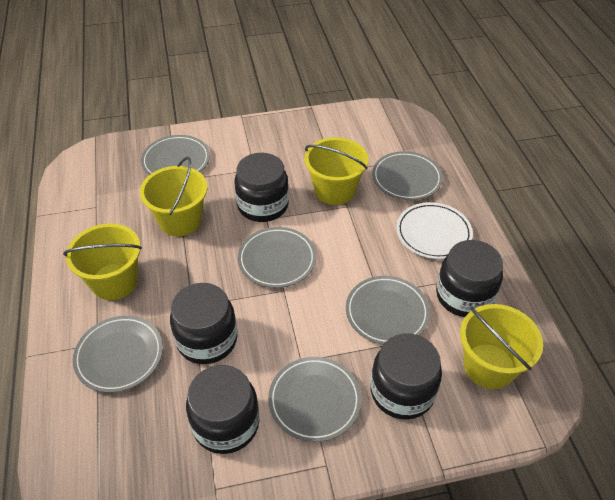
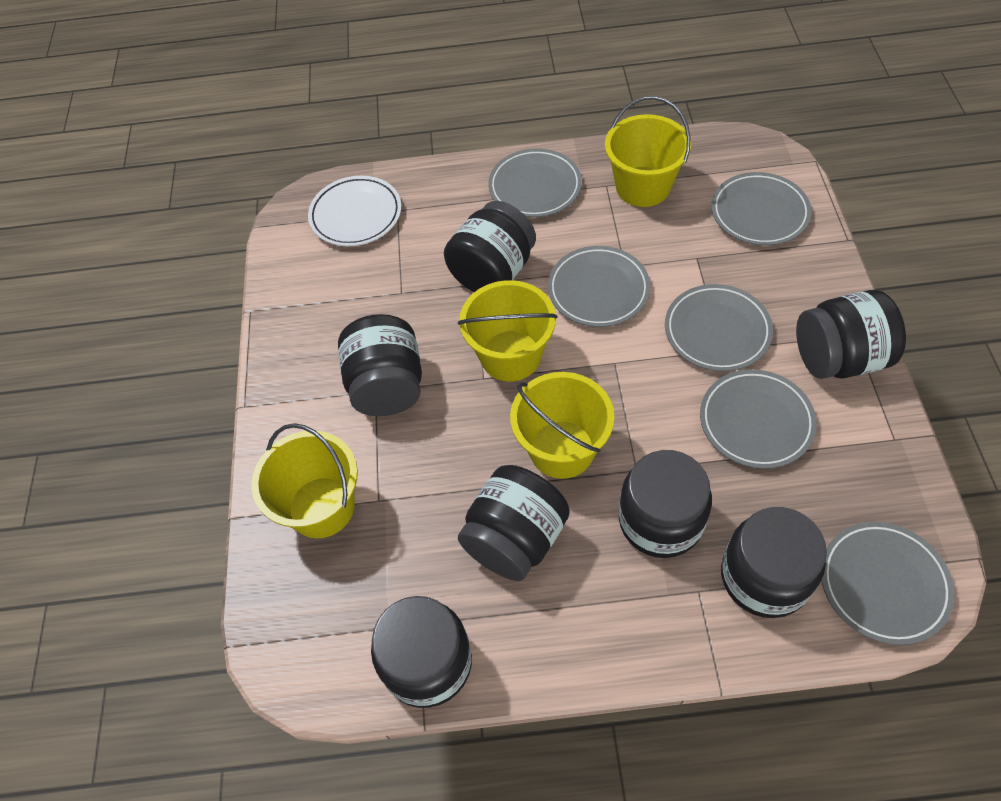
black jar: 5 -> 7

